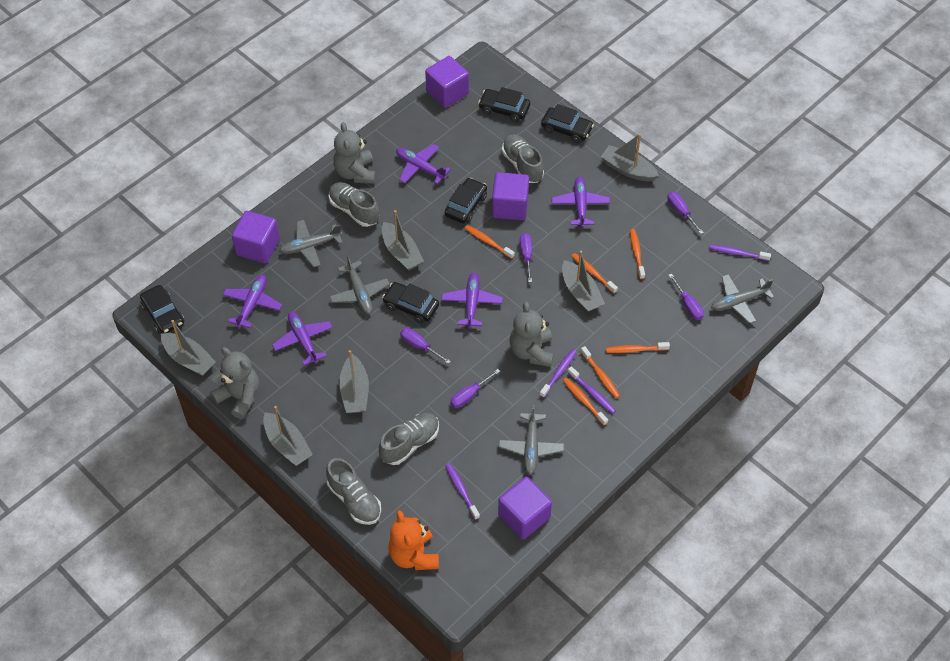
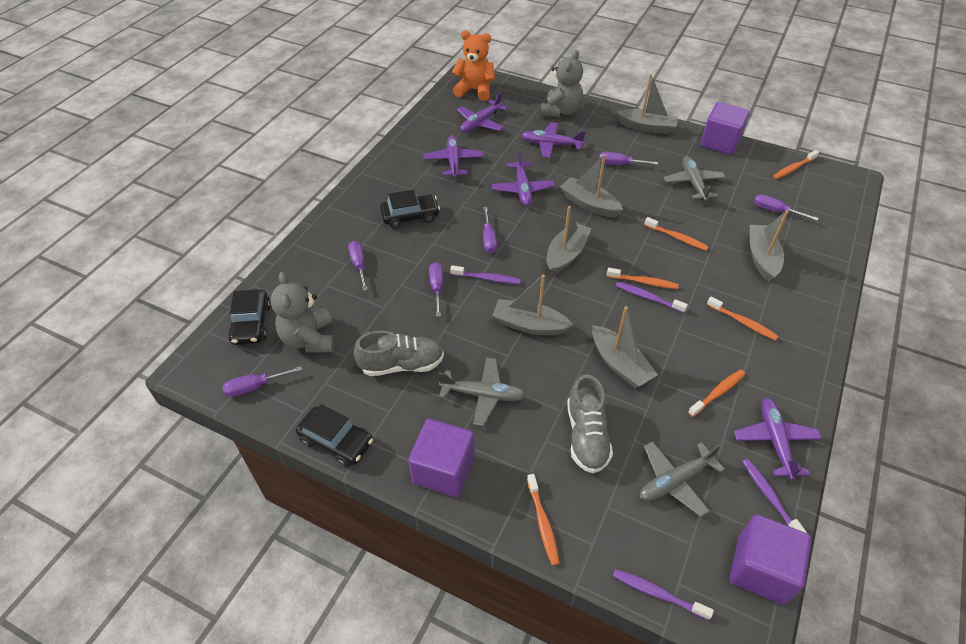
black car: 5 -> 3
grey plane: 4 -> 3
grey shoe: 4 -> 2
grey teddy bear: 3 -> 2
purple cube: 4 -> 3
purple screwdriver: 5 -> 6

